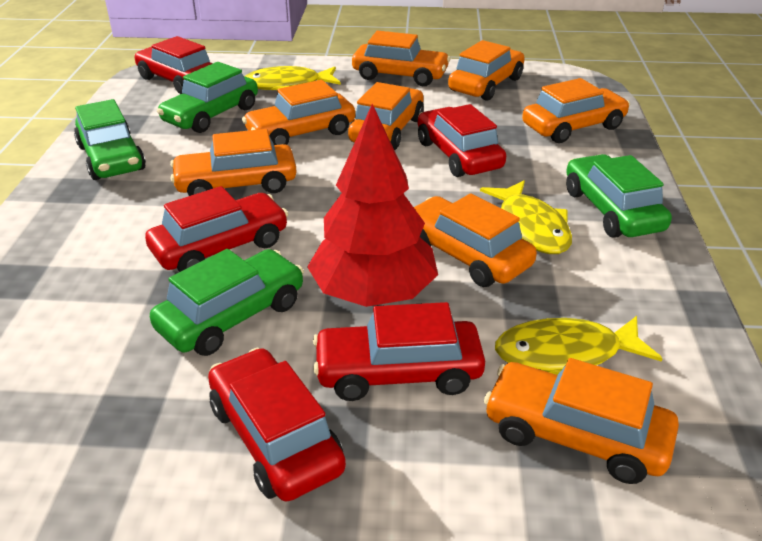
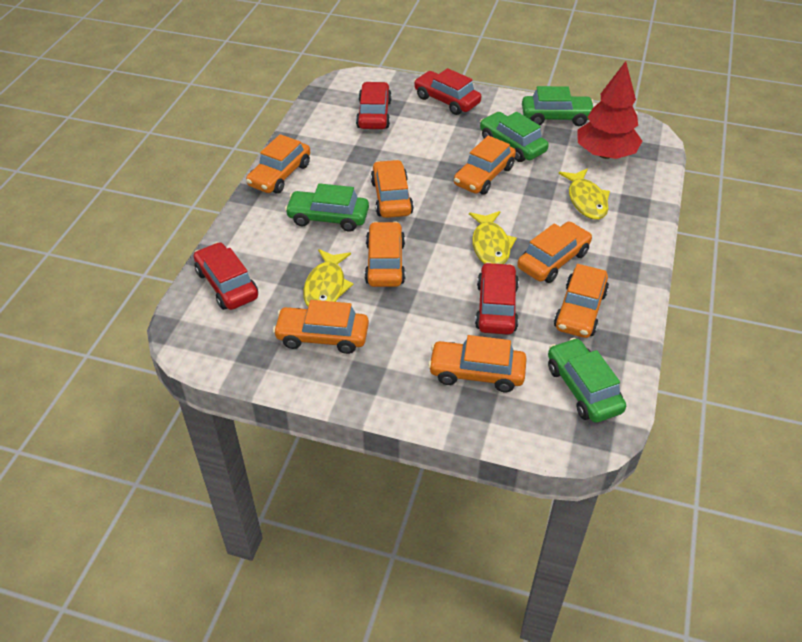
red car: 5 -> 4

